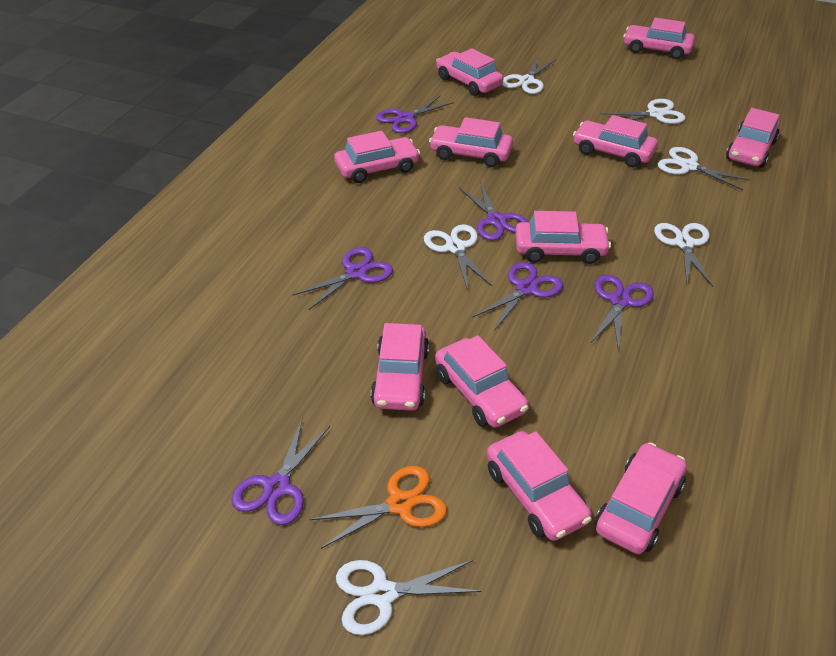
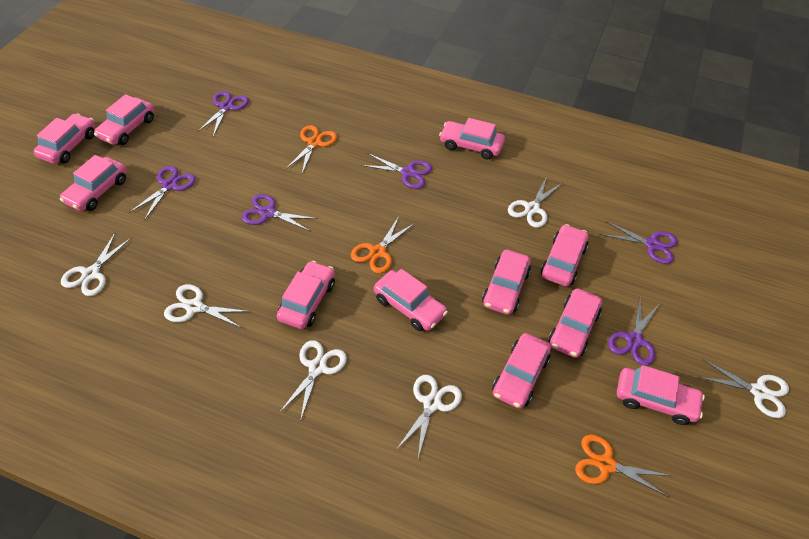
orange scissors: 1 -> 3

